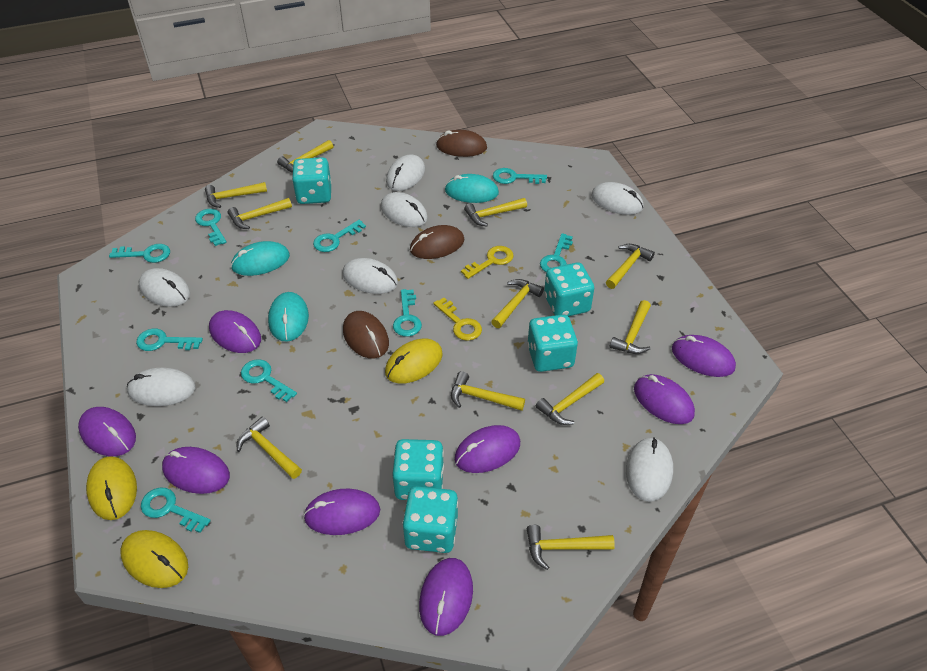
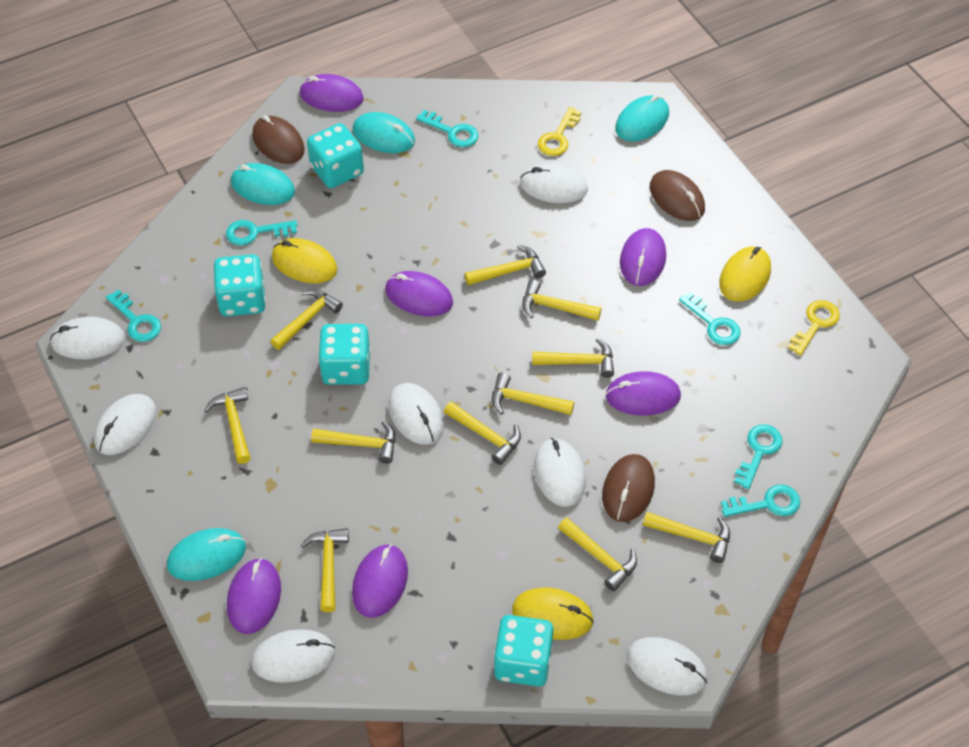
purple mouse: 8 -> 6
turquoise dice: 5 -> 4
turquoise key: 9 -> 6
turquoise mouse: 3 -> 4

